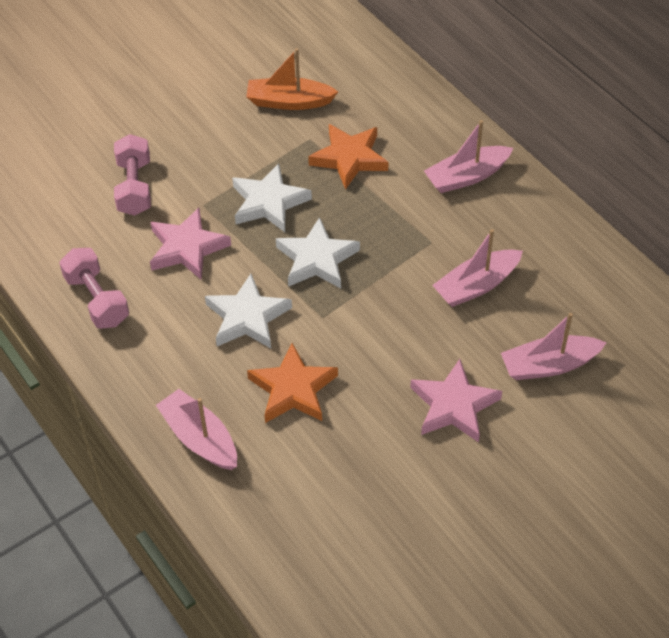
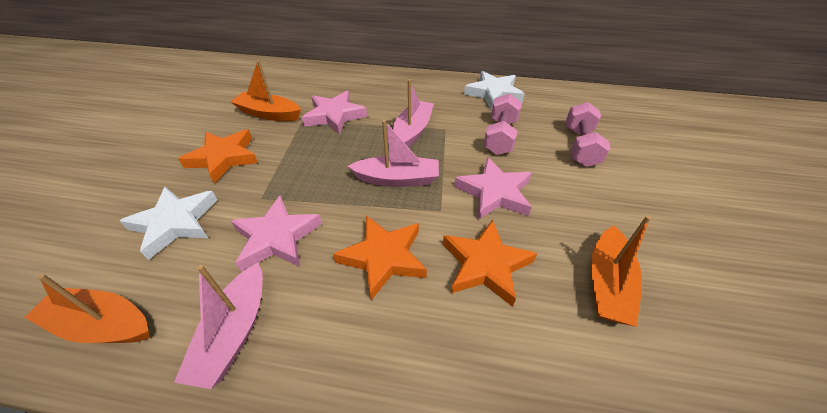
orange boat: 1 -> 3
orange star: 2 -> 3
pink boat: 4 -> 3
pink star: 2 -> 3
white star: 3 -> 2

